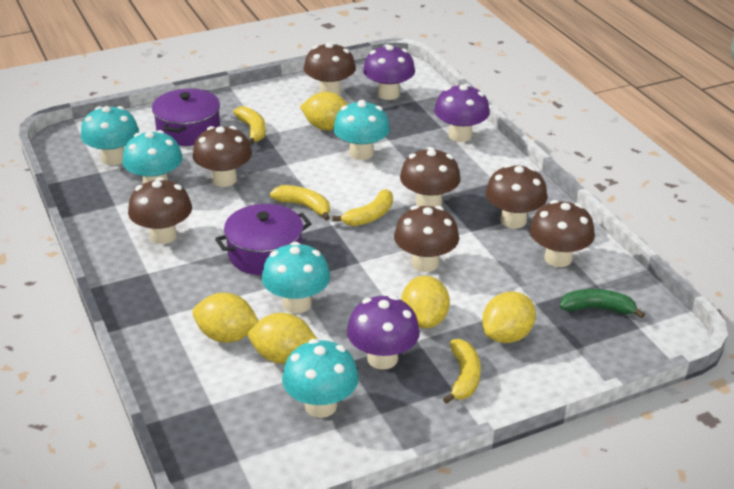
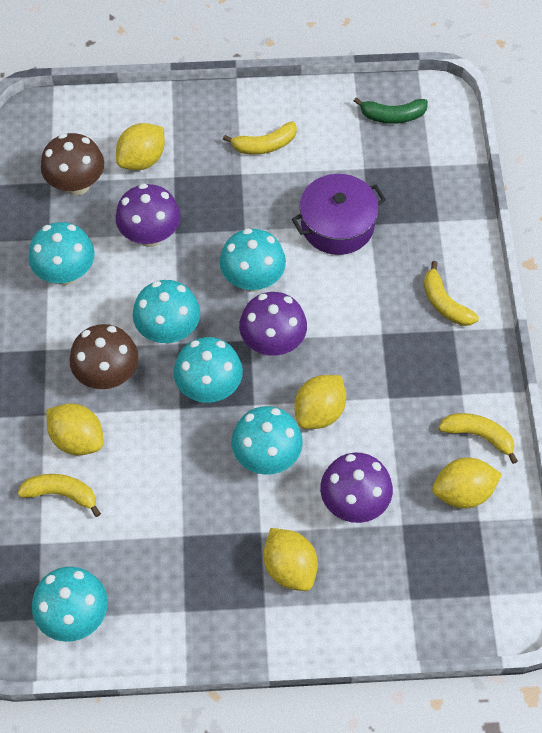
brown mushroom: 7 -> 2
purple pot: 2 -> 1
turquoise mushroom: 5 -> 6

